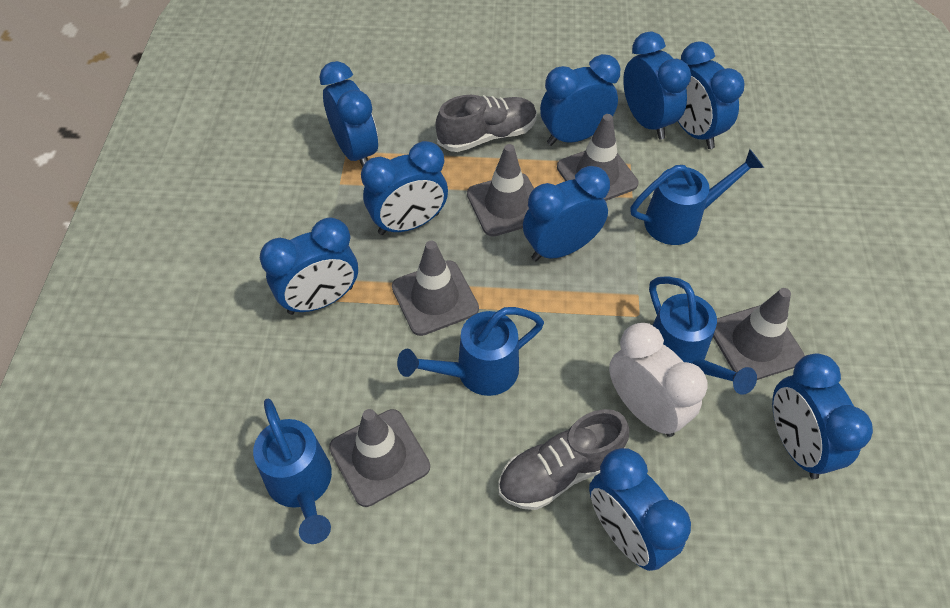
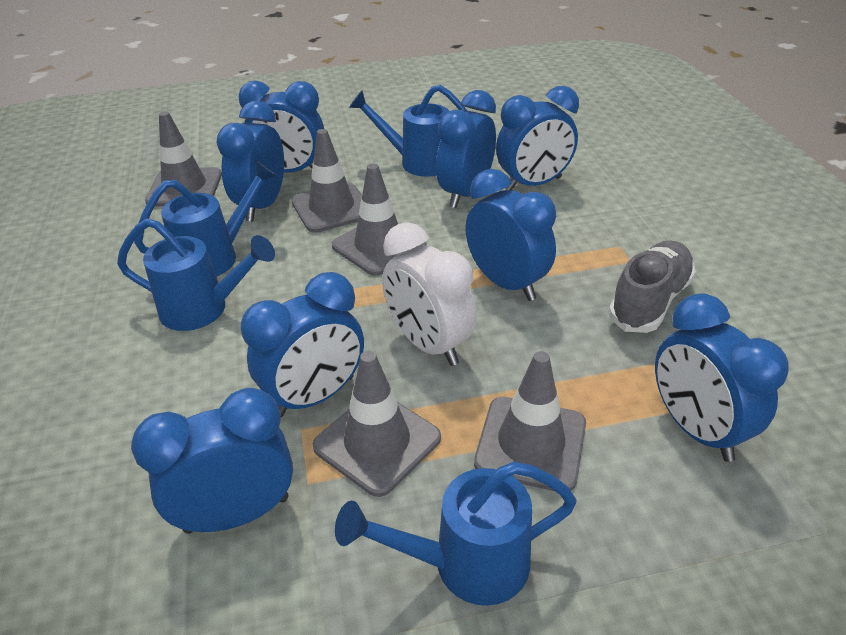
blue clock: 9 -> 8
grey shoe: 2 -> 1

